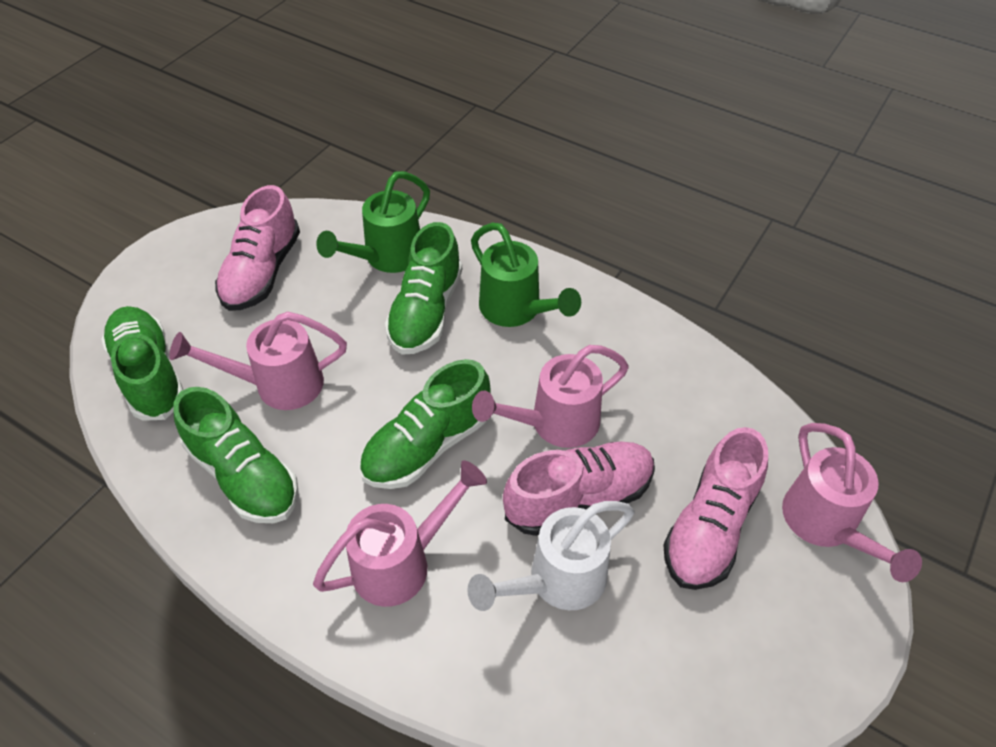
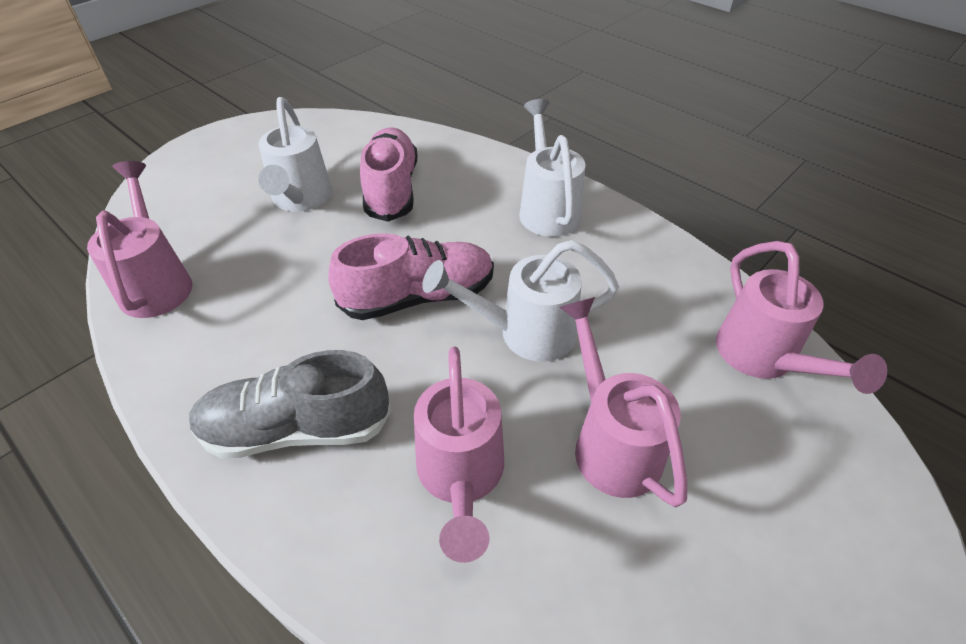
green shoe: 4 -> 0
green watering can: 2 -> 0
grey shoe: 0 -> 1
pink shoe: 3 -> 2
white watering can: 1 -> 3

